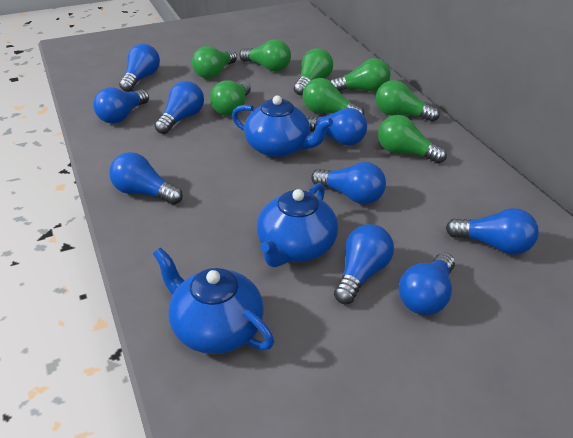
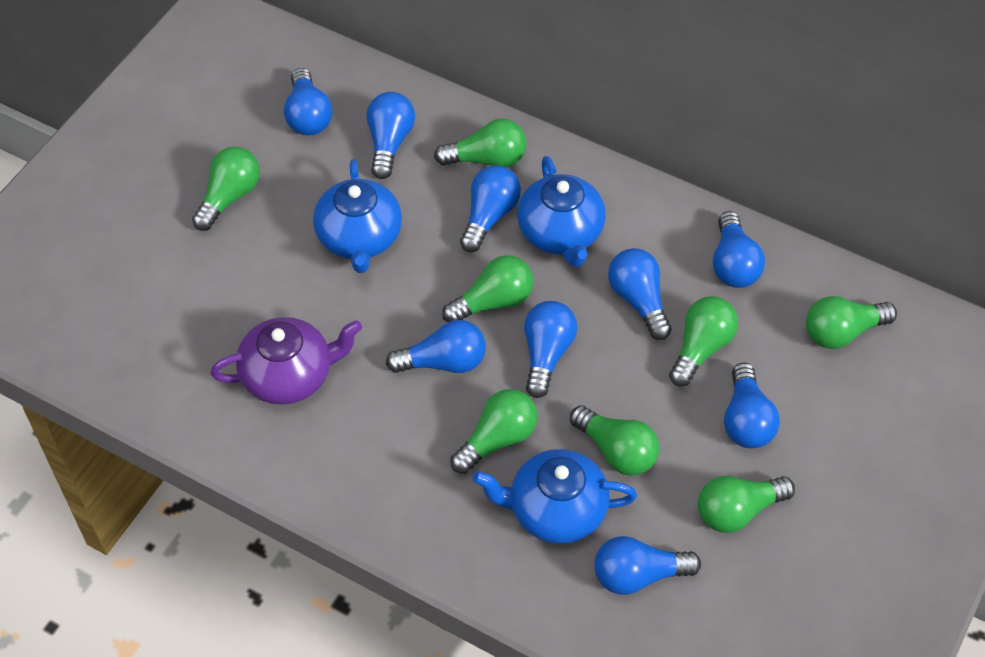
purple teapot: 0 -> 1

